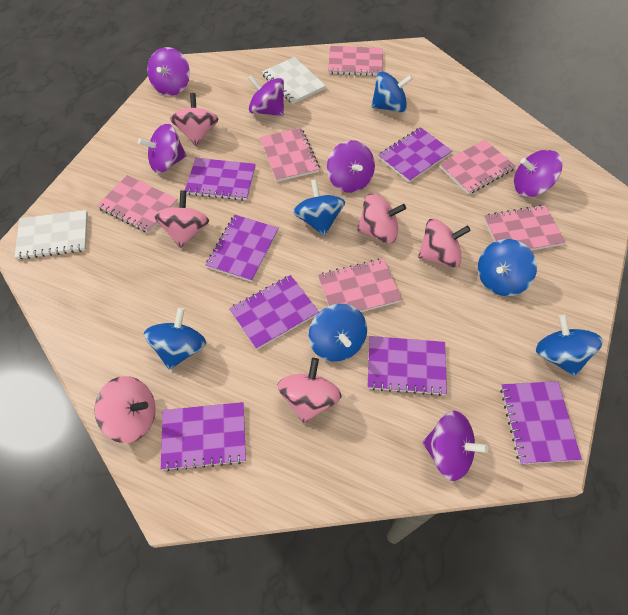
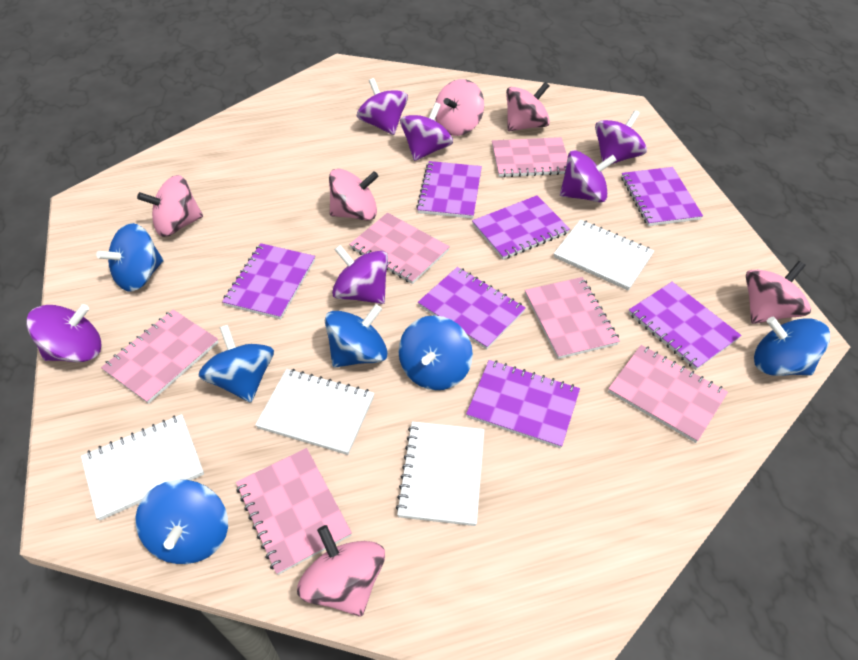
white notebook: 2 -> 4

